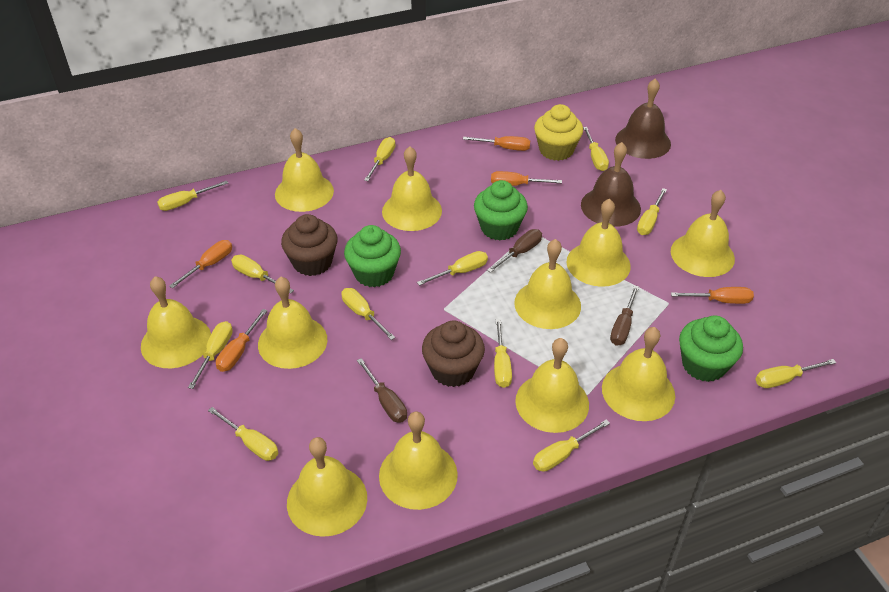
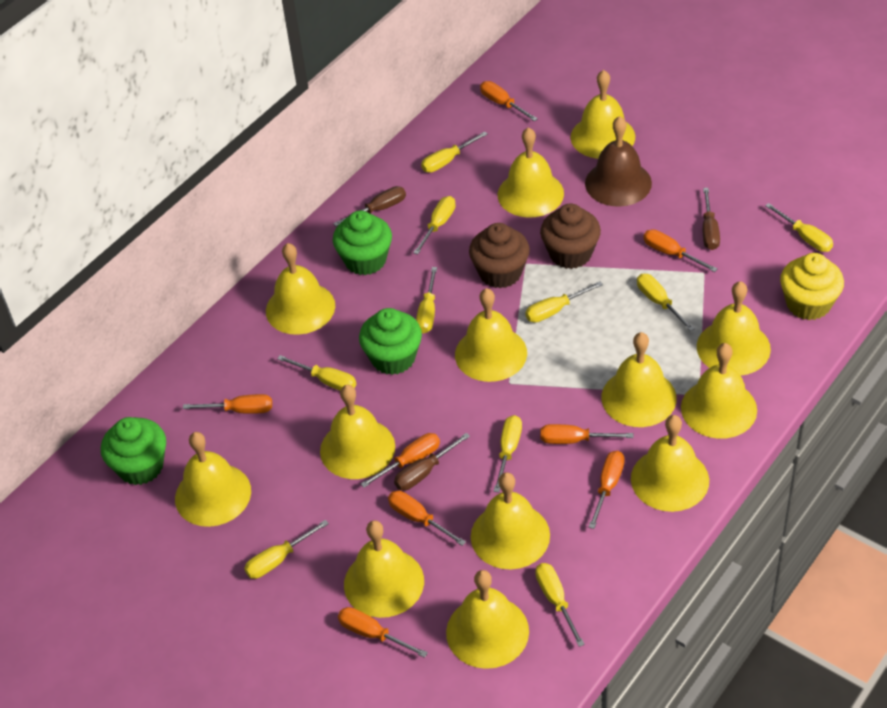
brown bell: 2 -> 1
orange screwdriver: 5 -> 8
yellow bell: 11 -> 13
yellow screwdriver: 12 -> 10

